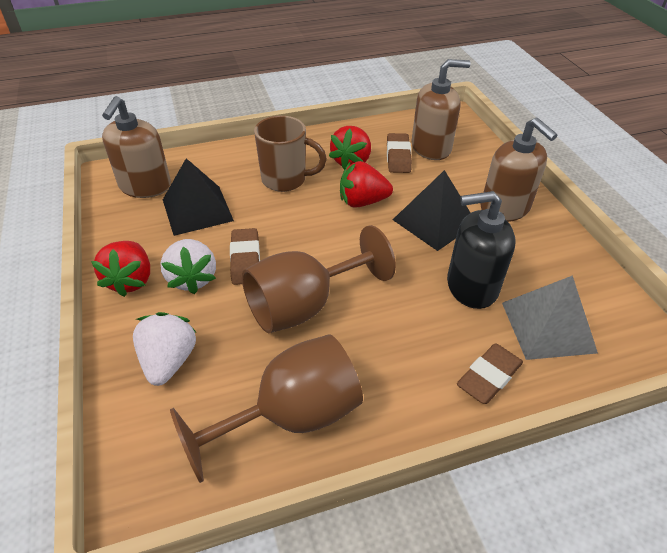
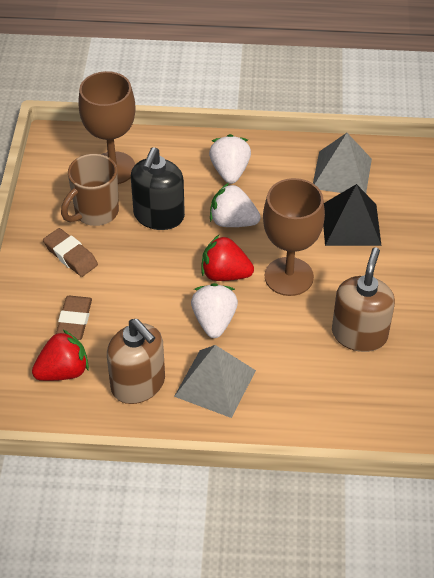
black pyramid: 2 -> 1
brown eraser: 3 -> 2
brown soap dispenser: 3 -> 2
grey pyramid: 1 -> 2
red strawberry: 3 -> 2
white strawberry: 2 -> 3

